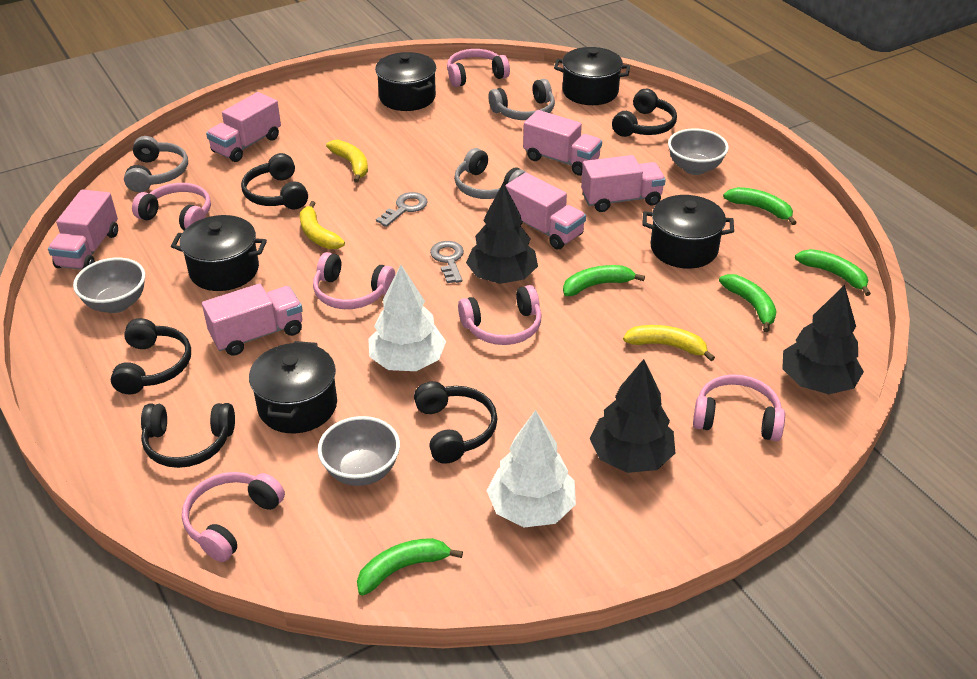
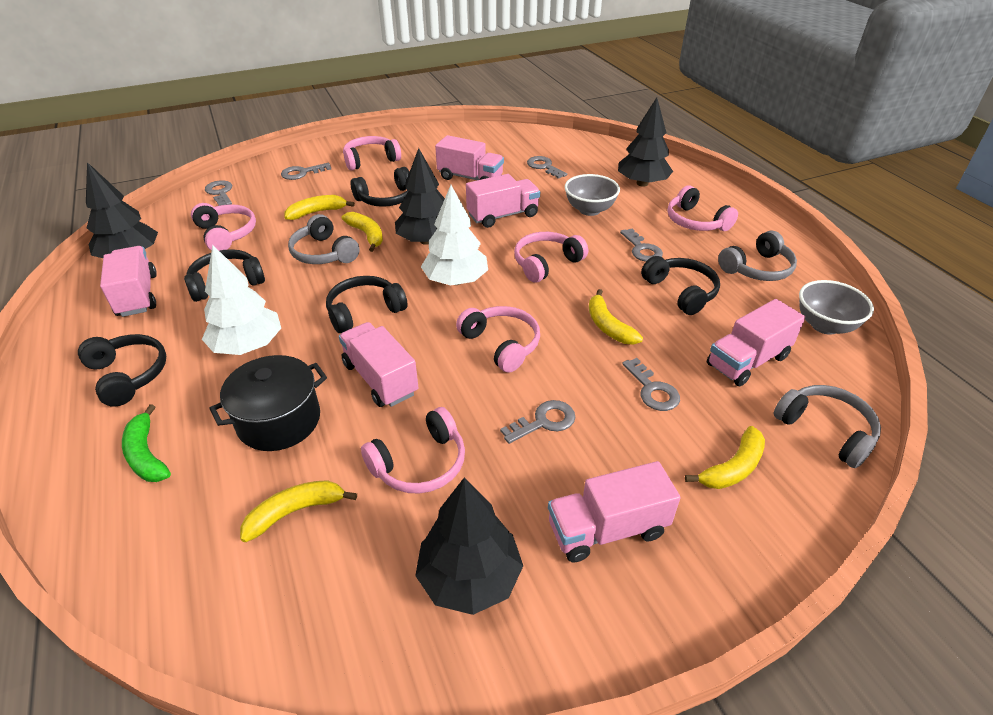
black pot: 5 -> 1
black tree: 3 -> 4
green banana: 5 -> 1
grey bowl: 3 -> 2
grey key: 2 -> 6
yellow banana: 3 -> 5

